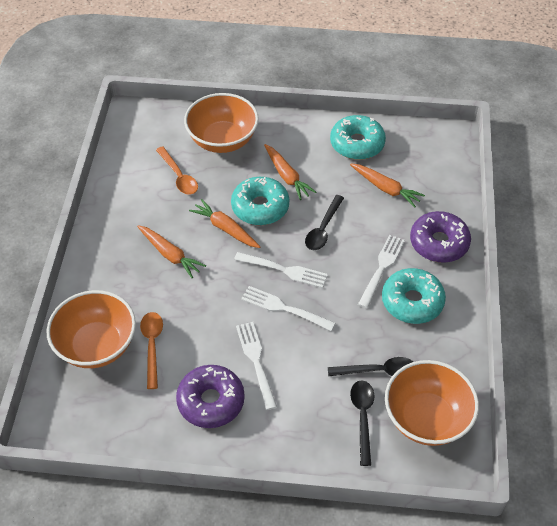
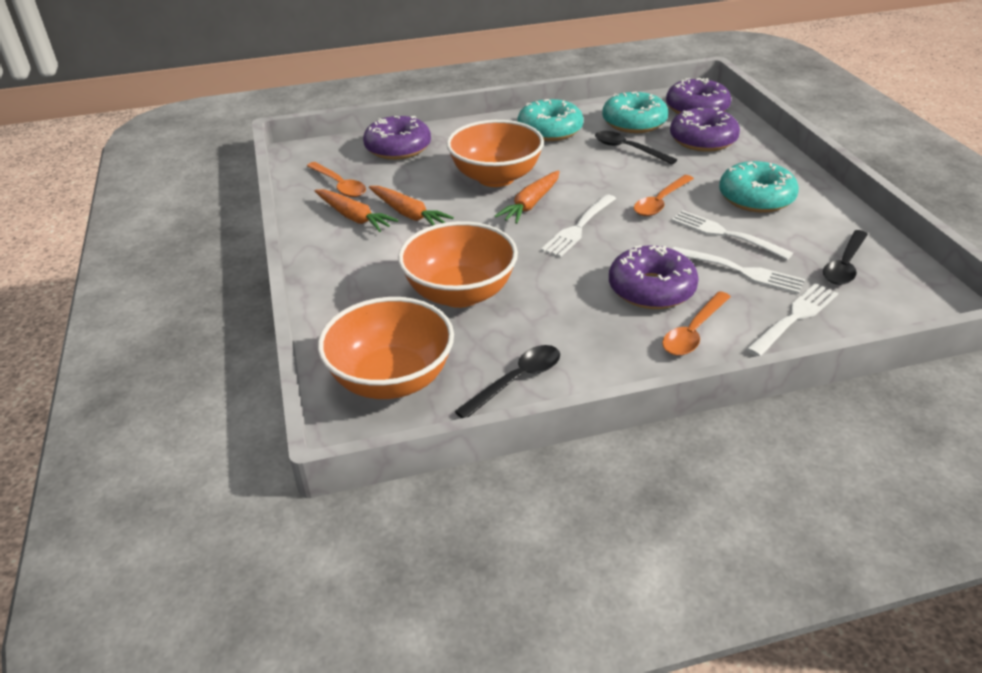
orange carrot: 4 -> 3
orange spoon: 2 -> 3
purple donut: 2 -> 4

